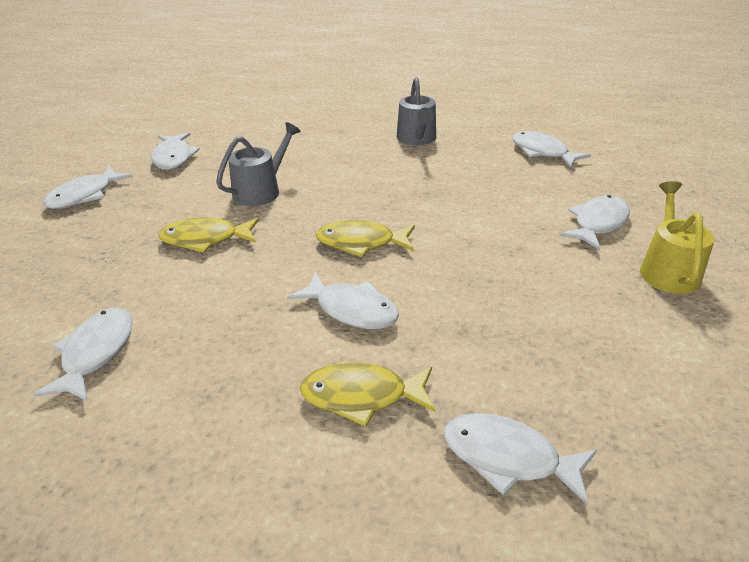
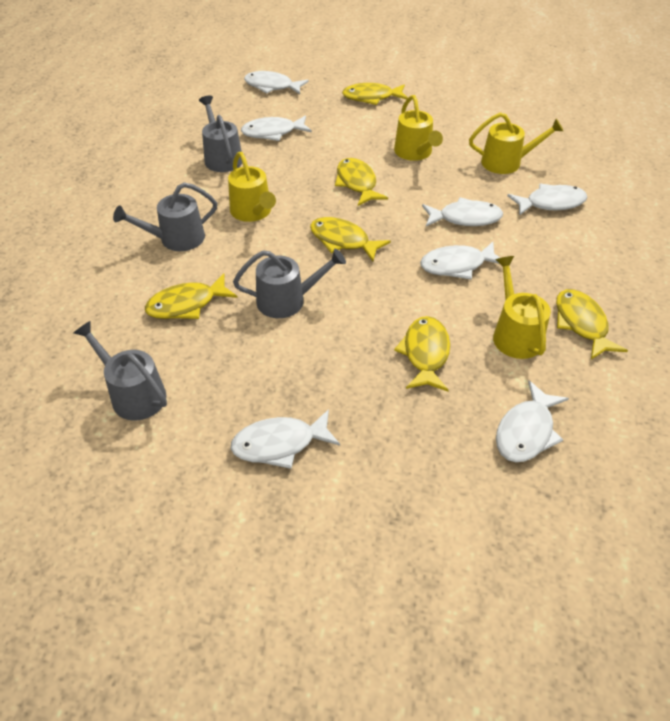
grey watering can: 2 -> 4
yellow fish: 3 -> 6
yellow watering can: 1 -> 4

